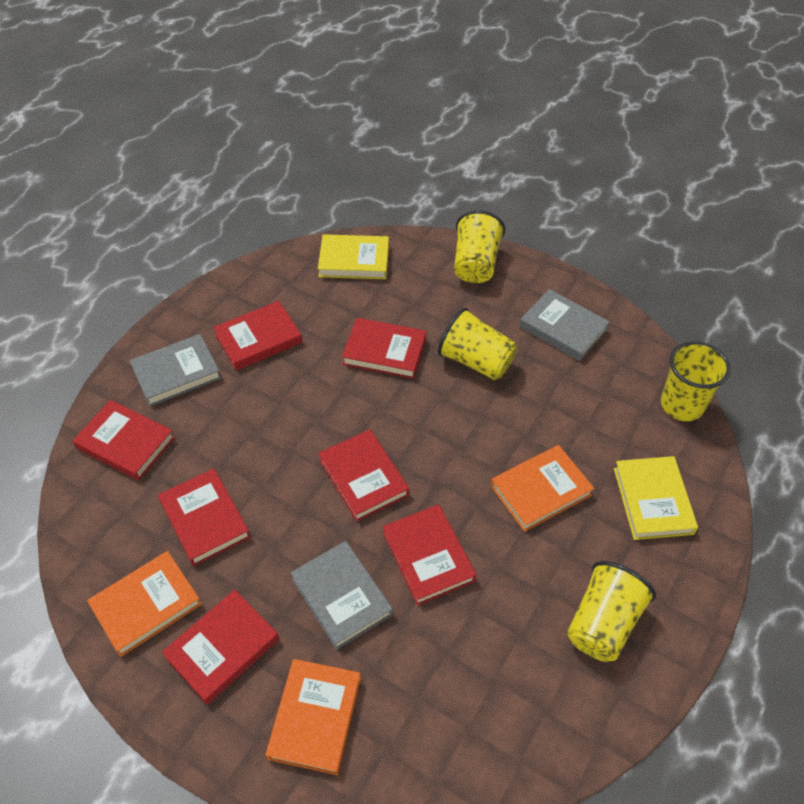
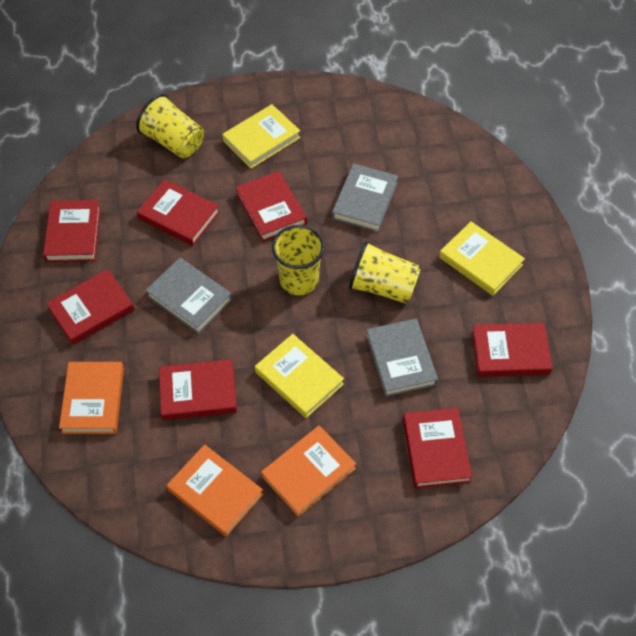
yellow book: 2 -> 3
yellow cup: 4 -> 3

